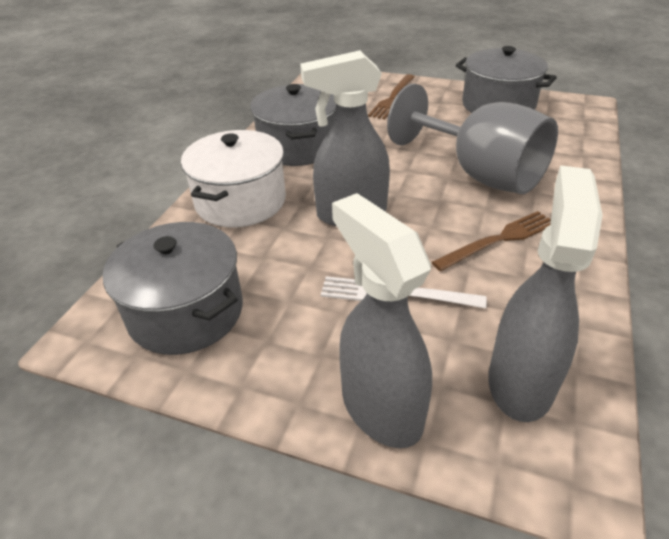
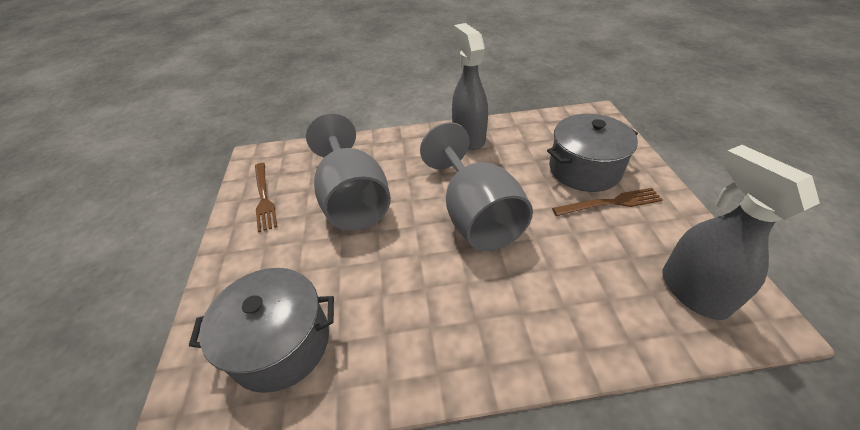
grey goblet: 1 -> 2
grey pot: 3 -> 2
grey spray bottle: 3 -> 2
white fork: 1 -> 0
white pot: 1 -> 0

